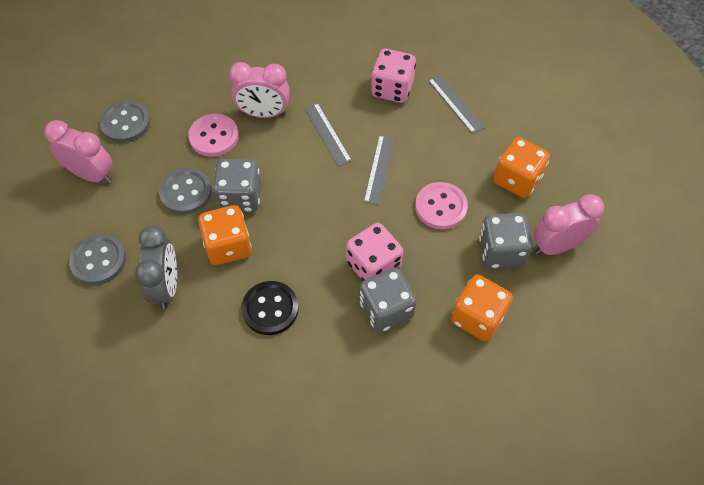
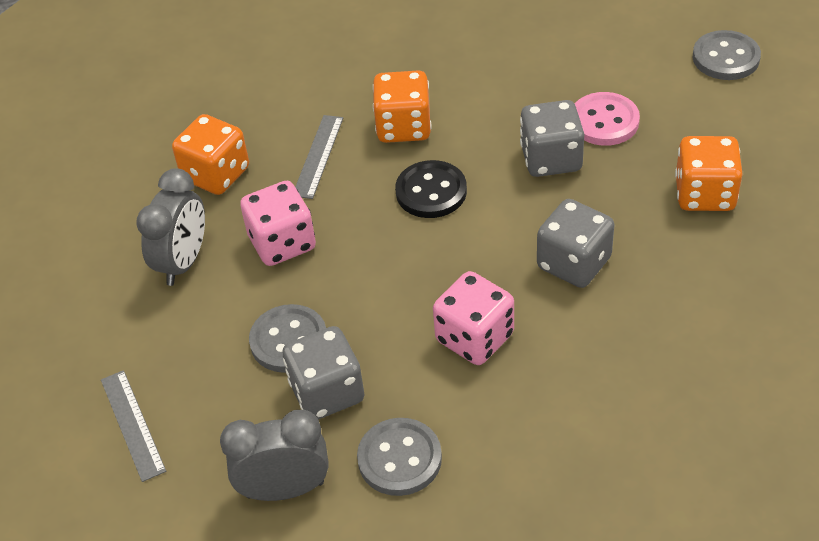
grey clock: 1 -> 2
grey ruler: 3 -> 2
pink button: 2 -> 1
pink clock: 3 -> 0

